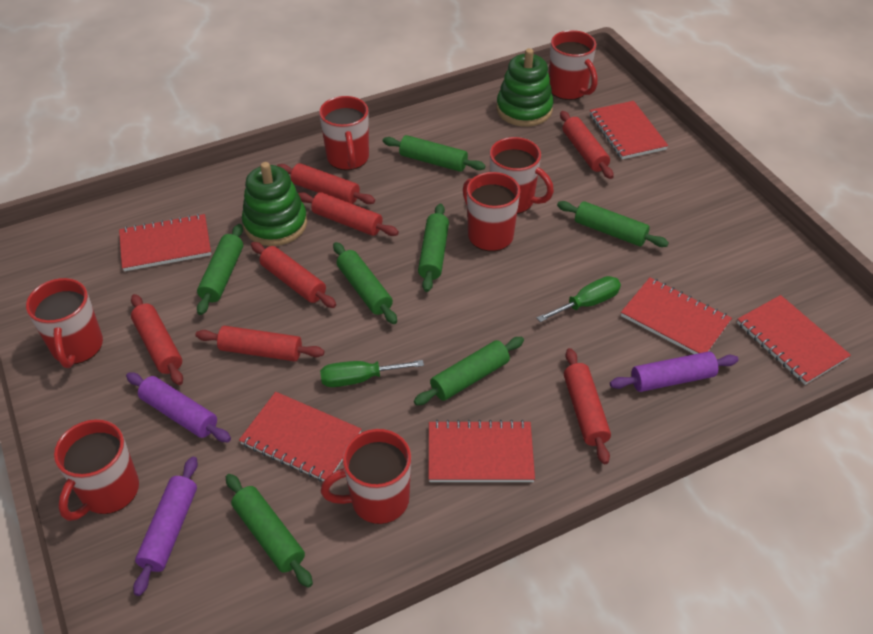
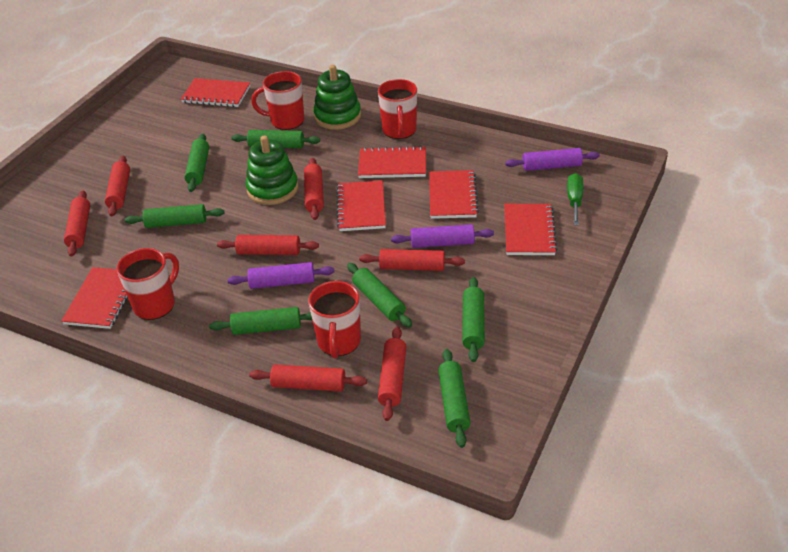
green screwdriver: 2 -> 1
red mug: 7 -> 4

